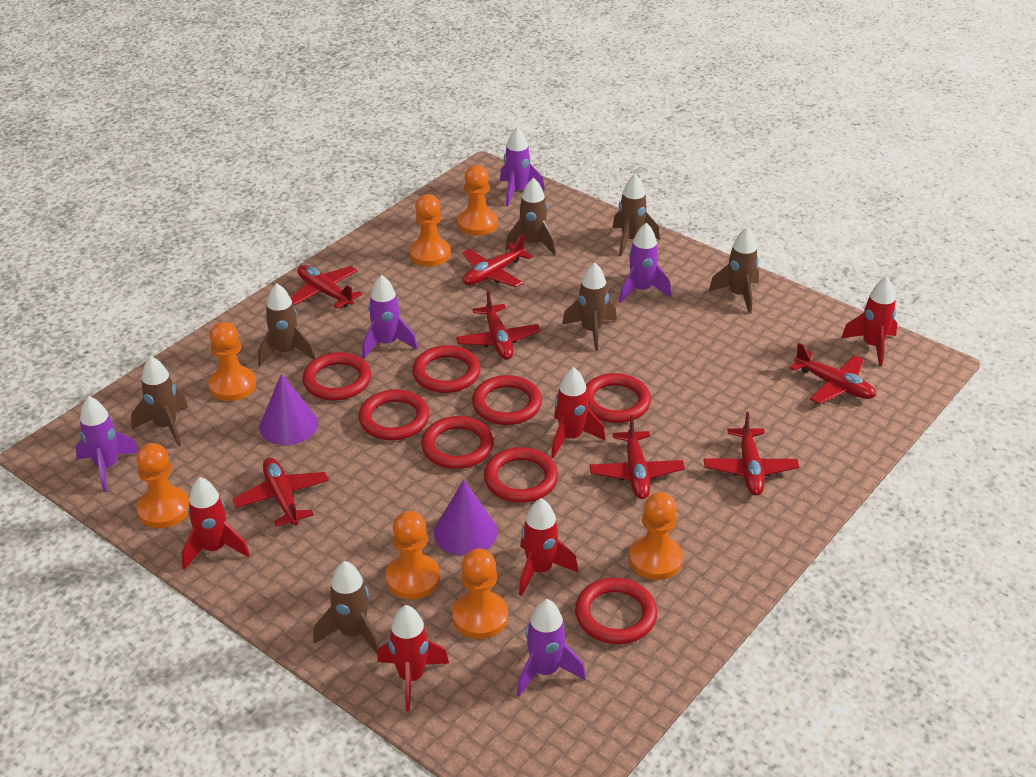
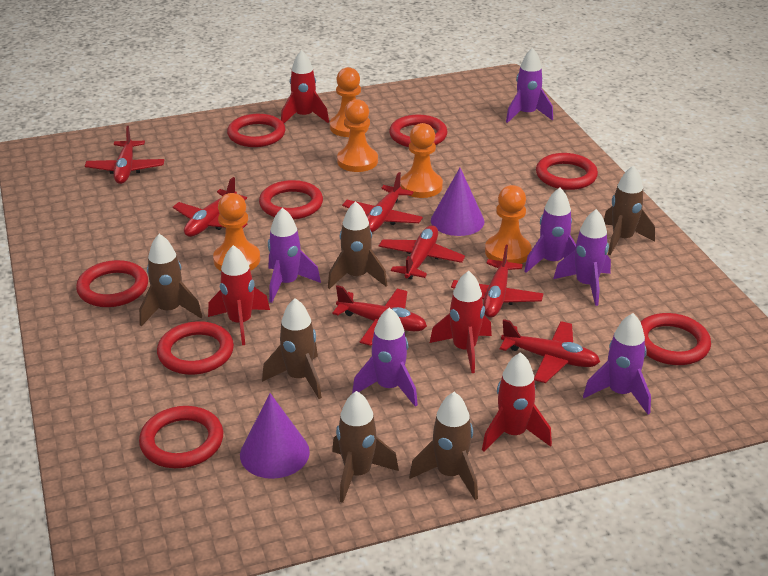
brown rocket: 7 -> 6
orange pawn: 7 -> 5
purple rocket: 5 -> 6
red rocket: 5 -> 4

